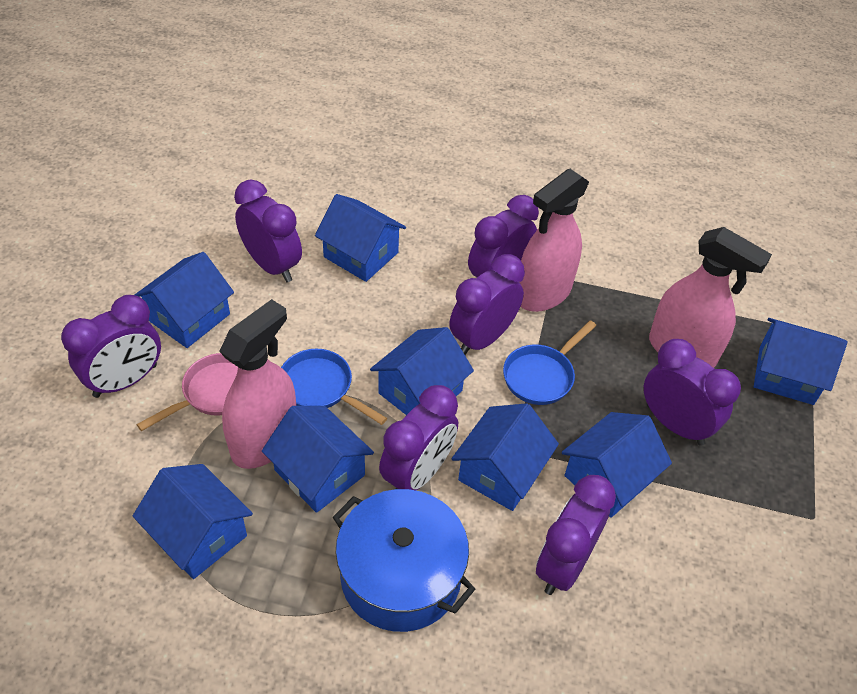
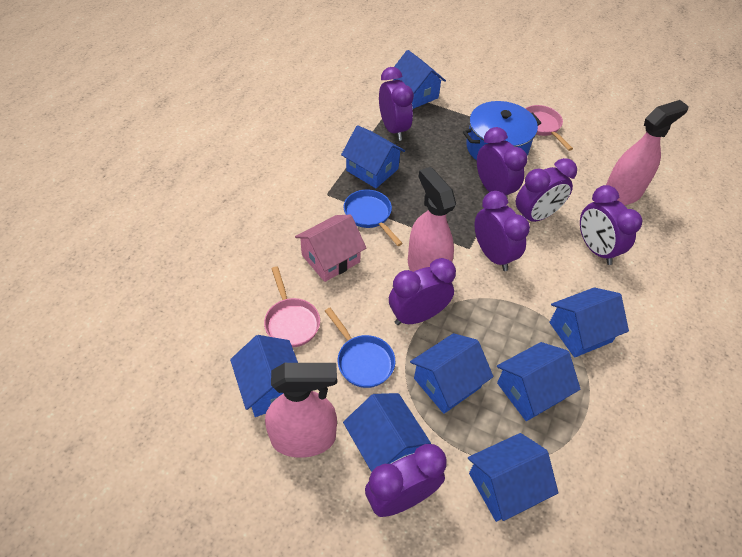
pink house: 0 -> 1
pink pan: 1 -> 2

